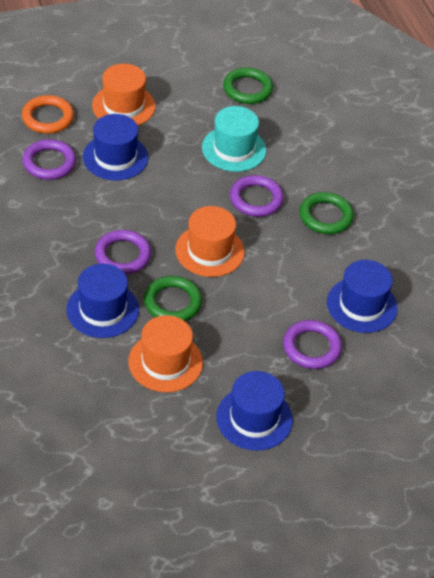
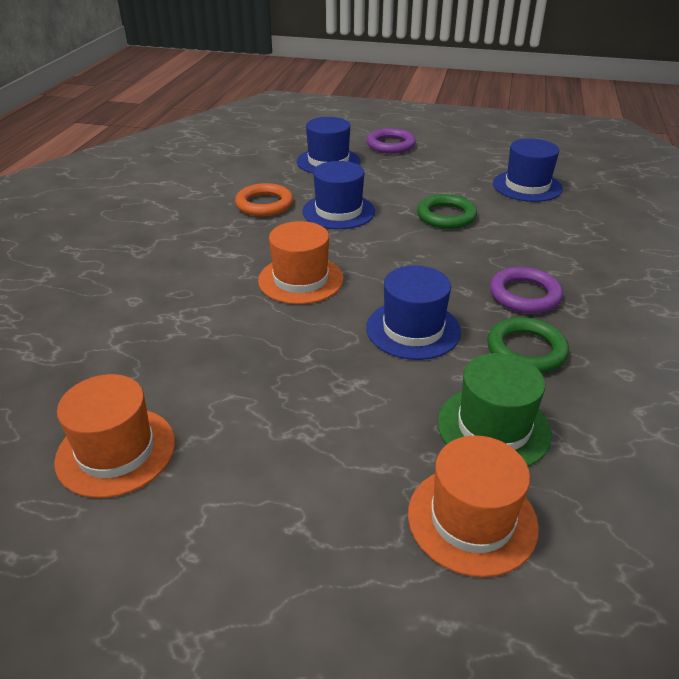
green hat: 0 -> 1
green ring: 3 -> 2
purple ring: 4 -> 2
turquoise hat: 1 -> 0

